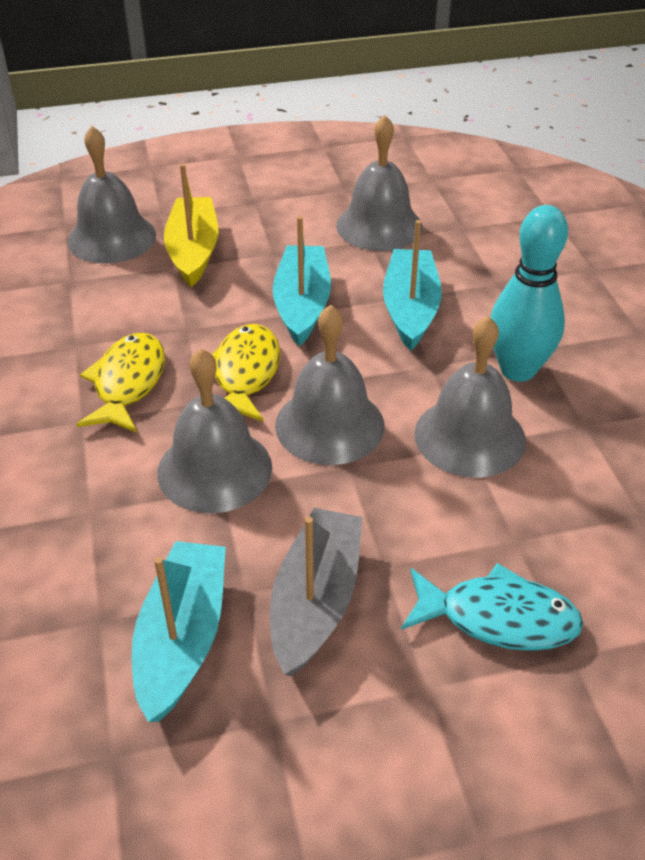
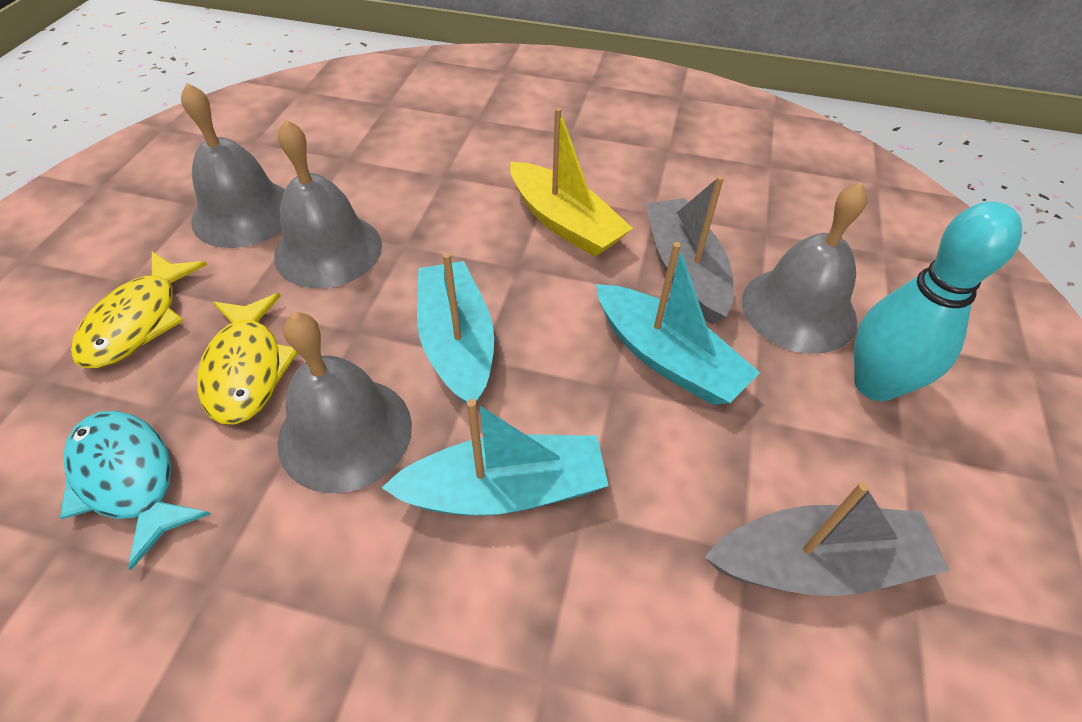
grey bell: 5 -> 4
grey boat: 1 -> 2

